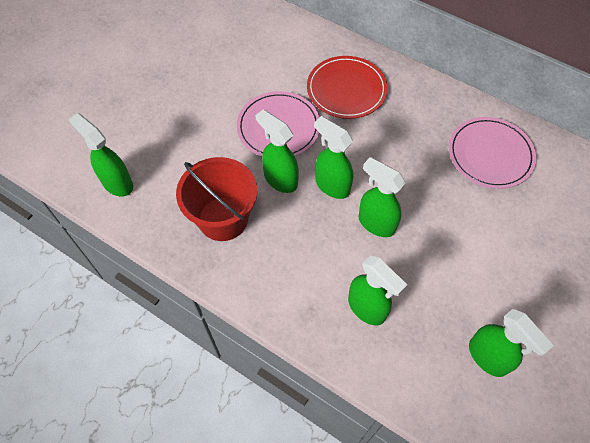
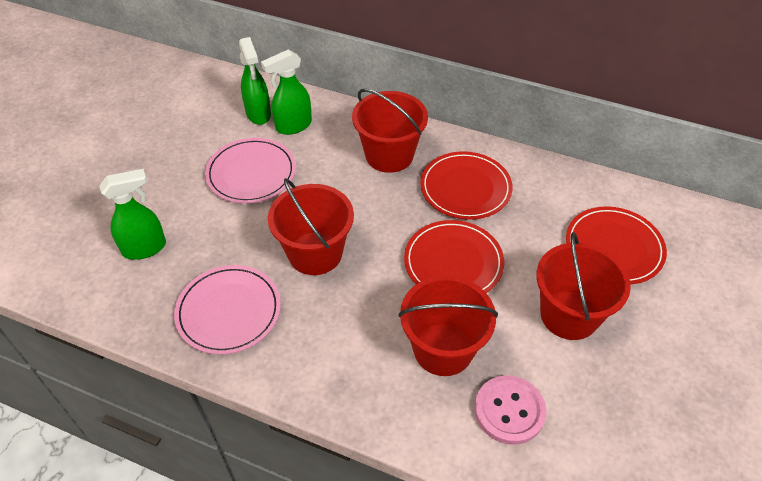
green spray bottle: 6 -> 3
pink button: 0 -> 1
red bucket: 1 -> 4
red plate: 1 -> 3

